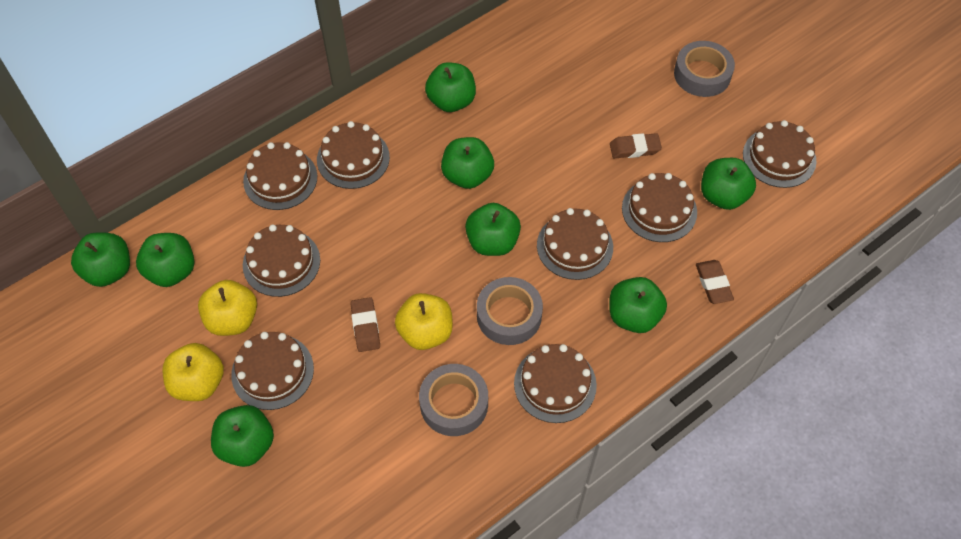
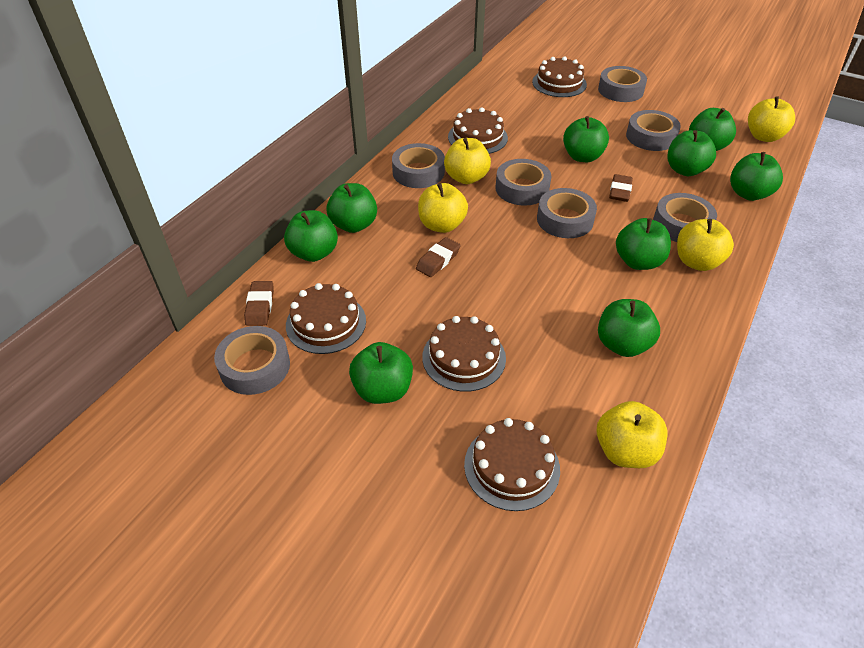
brown cake: 8 -> 5
green apple: 8 -> 9
grey tape: 3 -> 7
yellow apple: 3 -> 5

